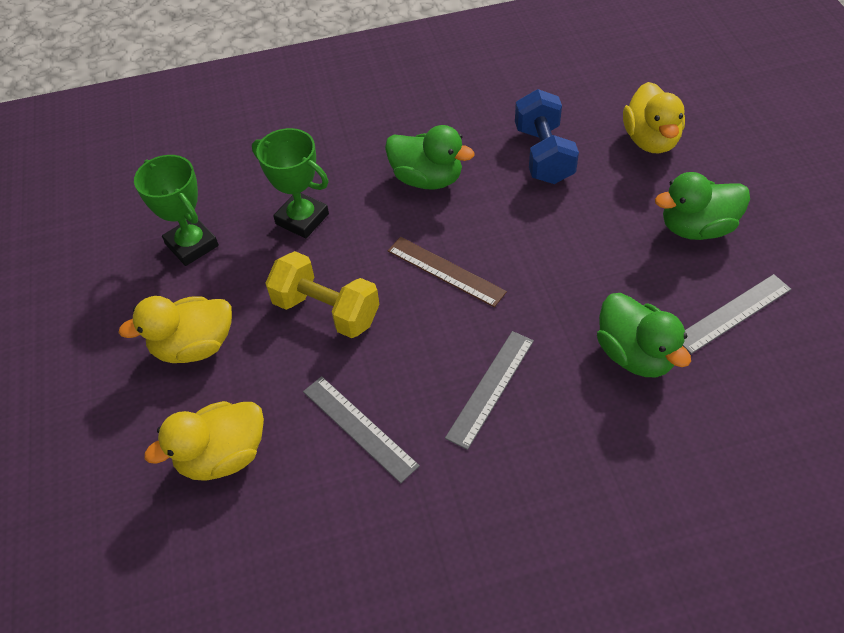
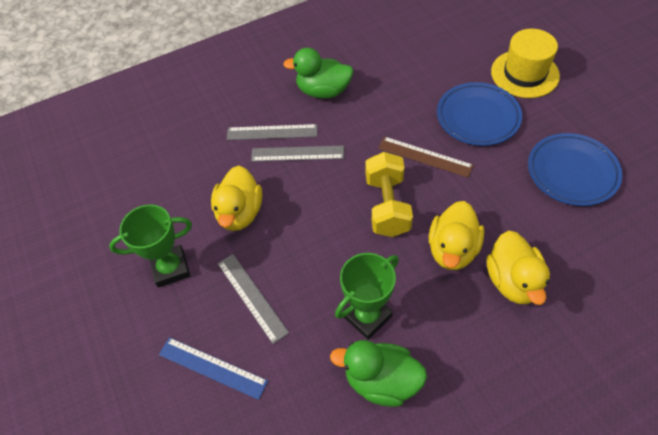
blue dumbbell: 1 -> 0
blue plate: 0 -> 2
blue ruler: 0 -> 1
green duck: 3 -> 2
yellow hat: 0 -> 1

